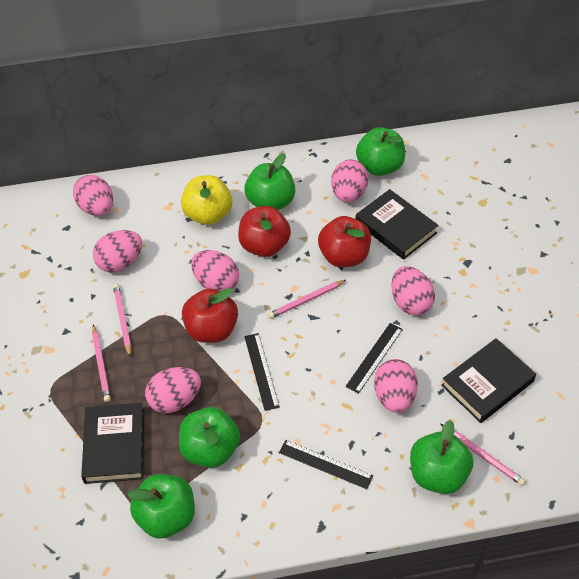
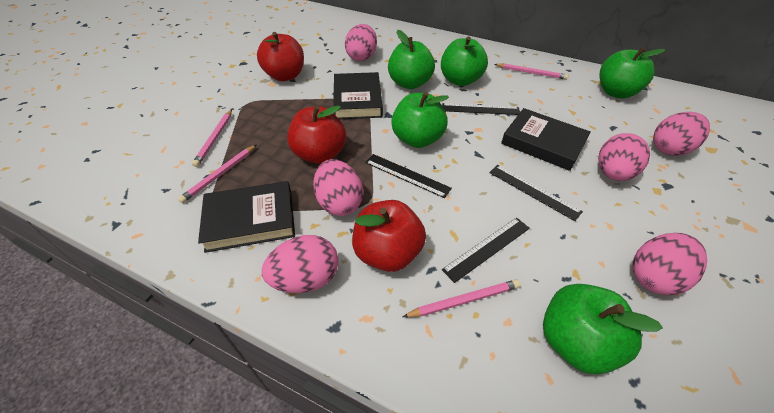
black ruler: 3 -> 4
pink egg: 7 -> 6
yellow apple: 1 -> 0

